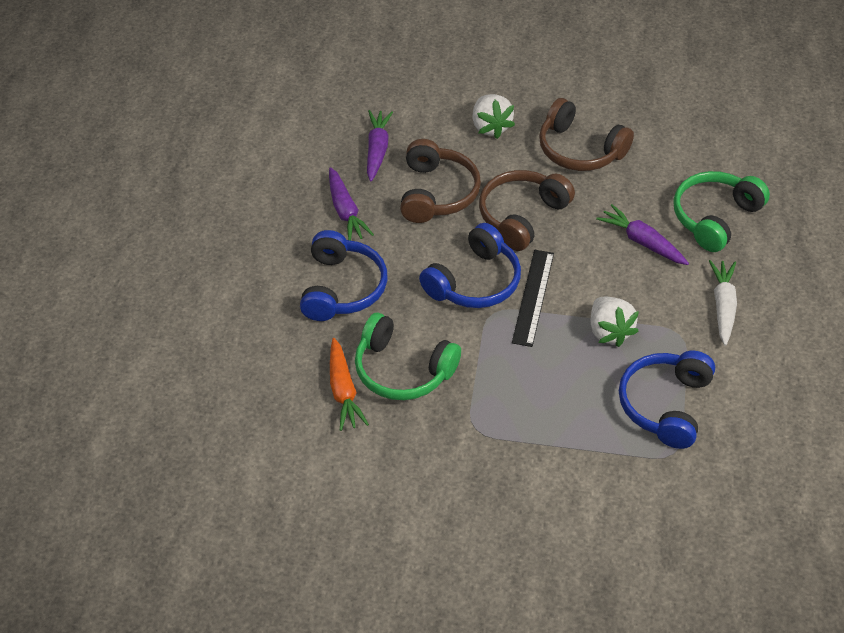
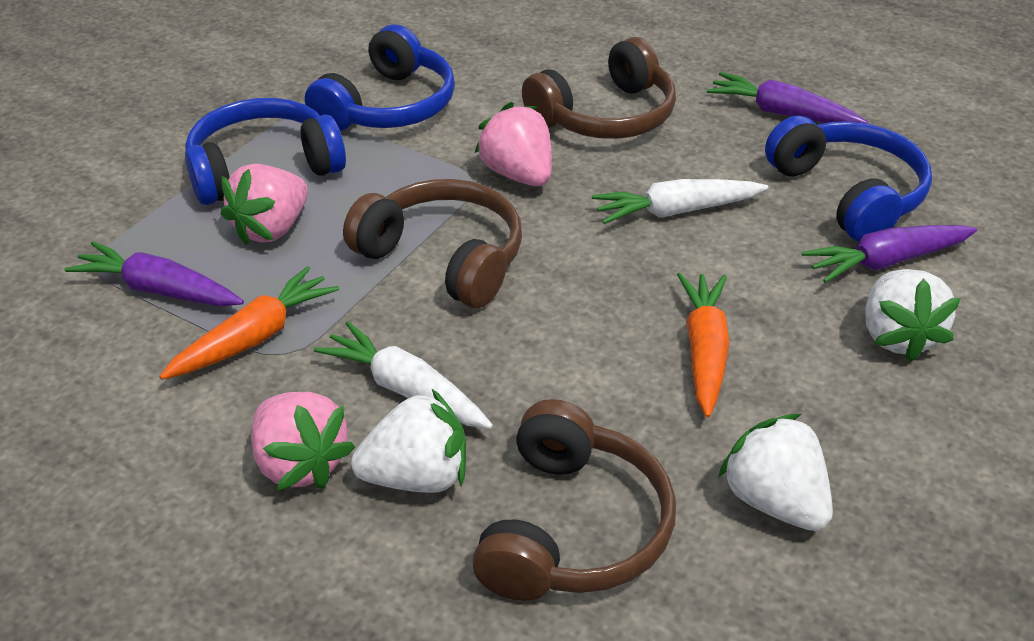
black ruler: 1 -> 0
green headphones: 2 -> 0
orange carrot: 1 -> 2
pink strawberry: 0 -> 3
white carrot: 1 -> 2
white strawberry: 2 -> 3

